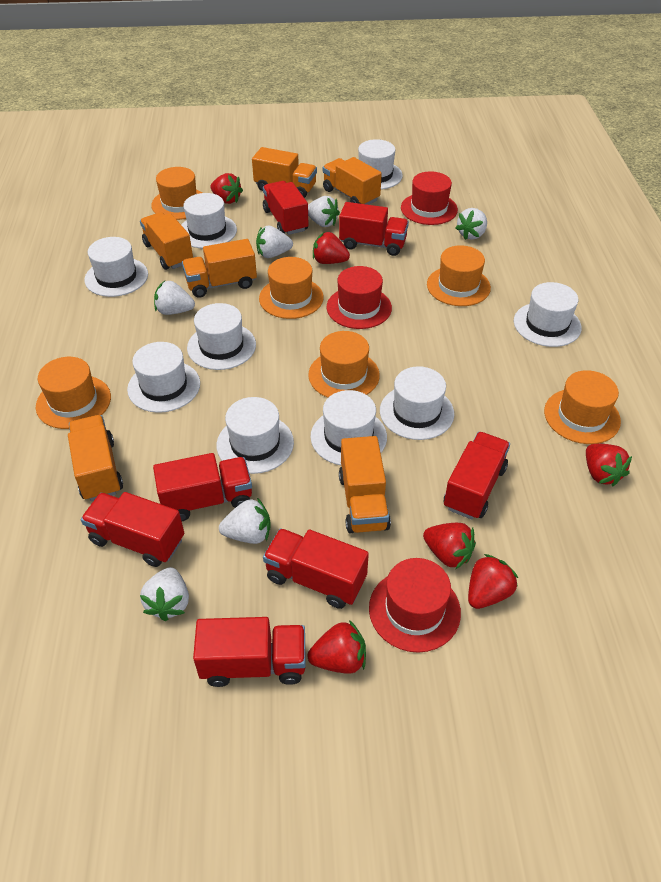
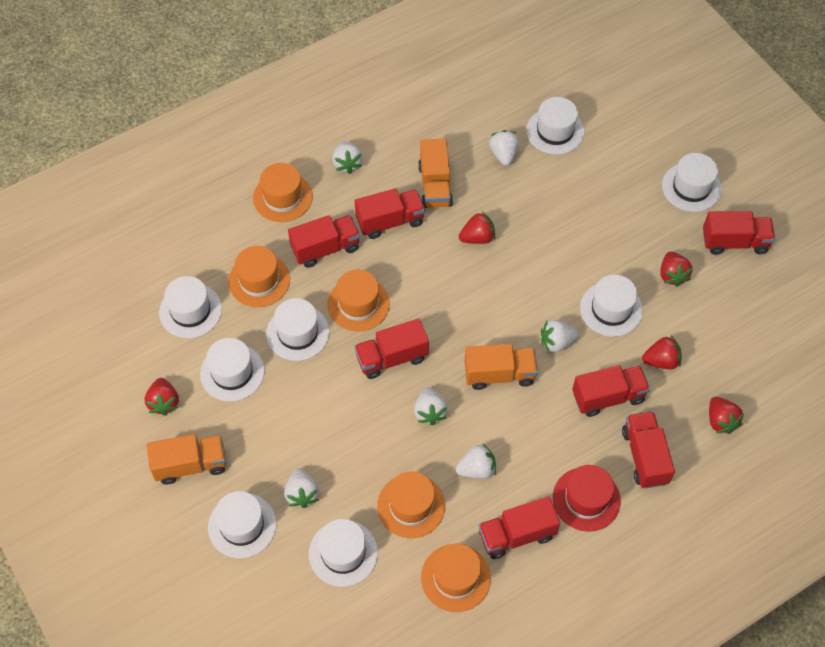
orange hat: 6 -> 5
orange truck: 6 -> 3
red hat: 3 -> 1
red strawberry: 6 -> 5
white hat: 9 -> 8

